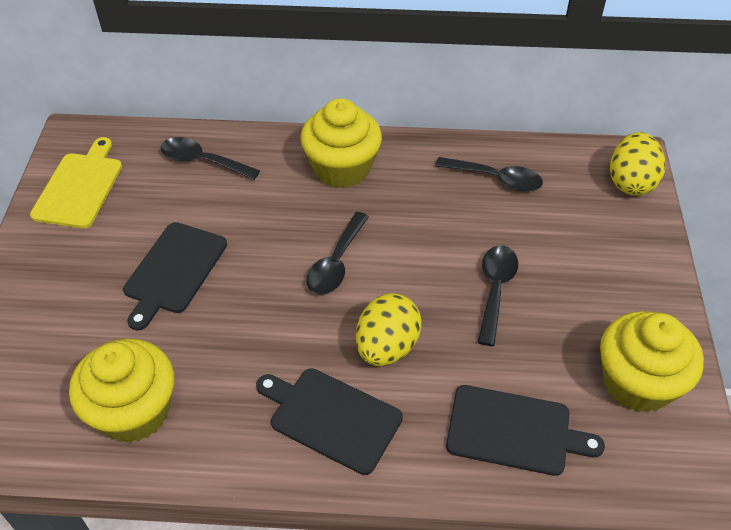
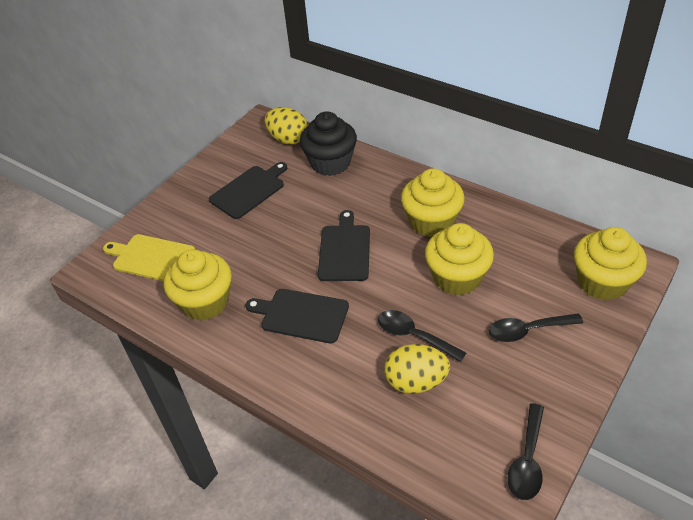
black cupcake: 0 -> 1
black spoon: 4 -> 3
yellow cupcake: 3 -> 4

